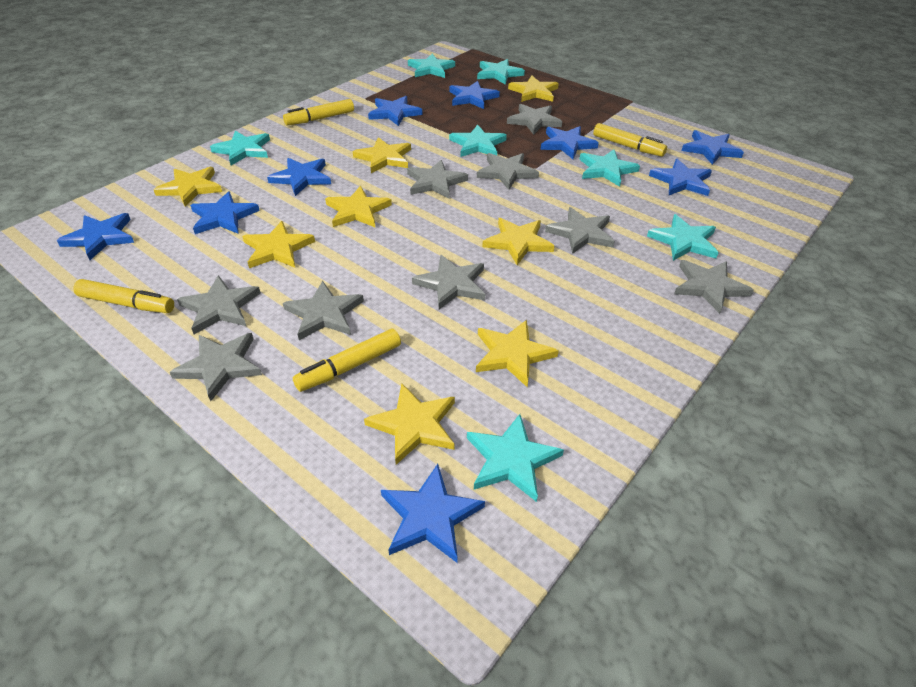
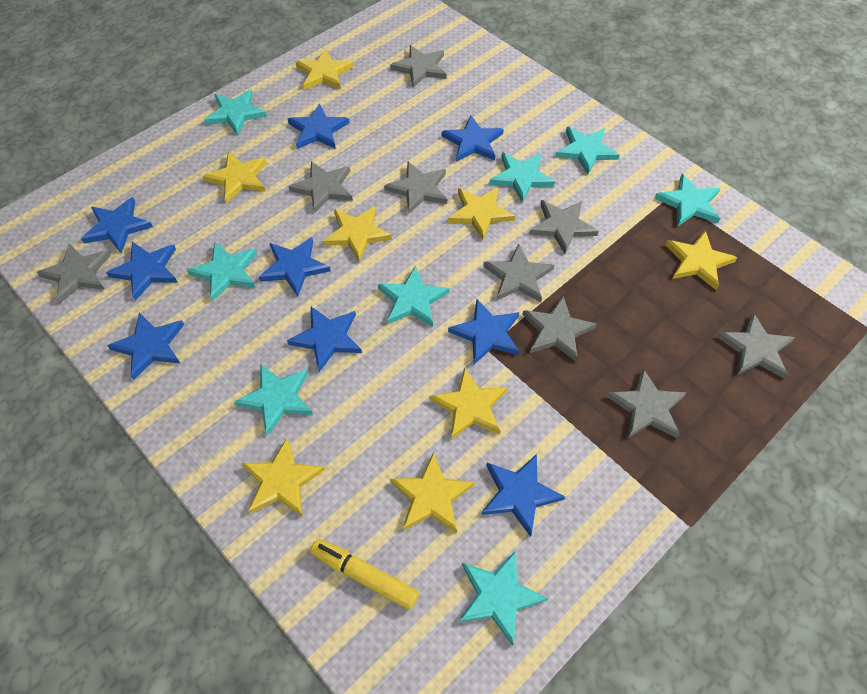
turquoise star: 7 -> 8
yellow marker: 4 -> 1

